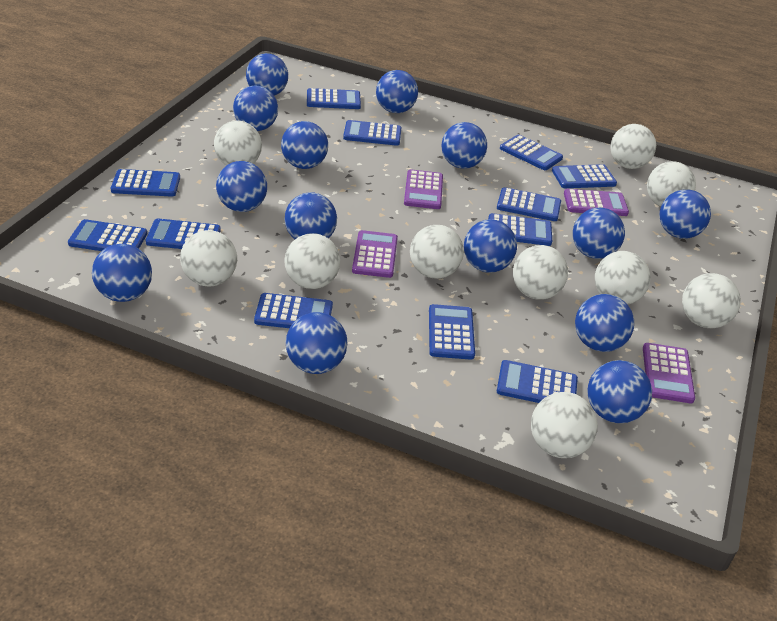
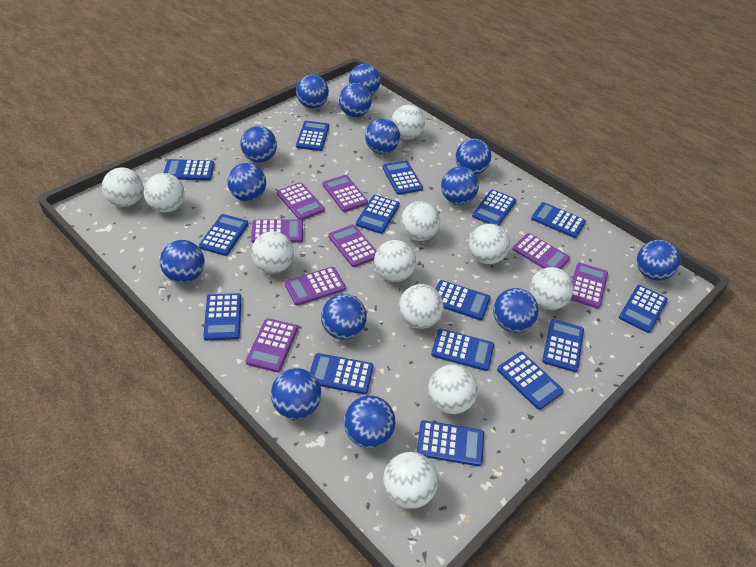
blue calculator: 12 -> 15
purple calculator: 4 -> 8
white ball: 10 -> 11

